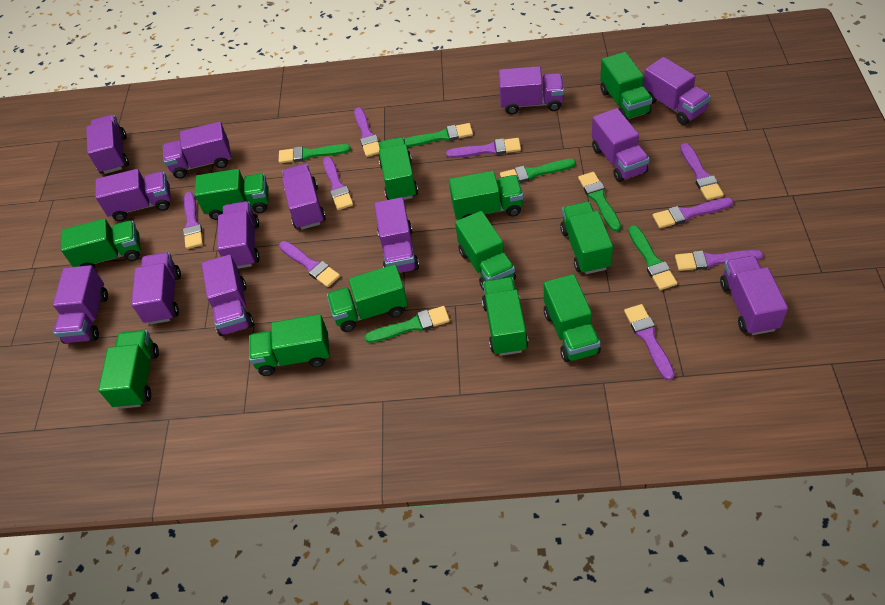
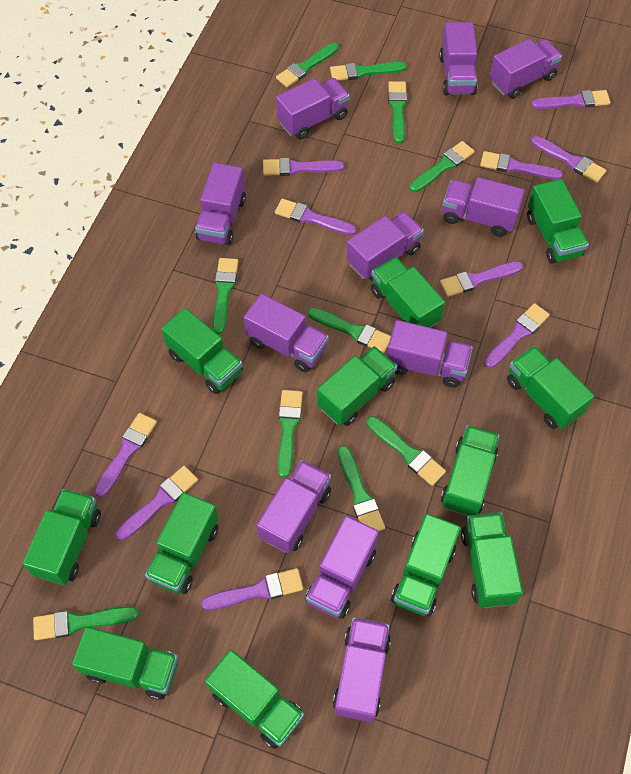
green brush: 6 -> 10
purple brush: 9 -> 10
purple truck: 13 -> 11

